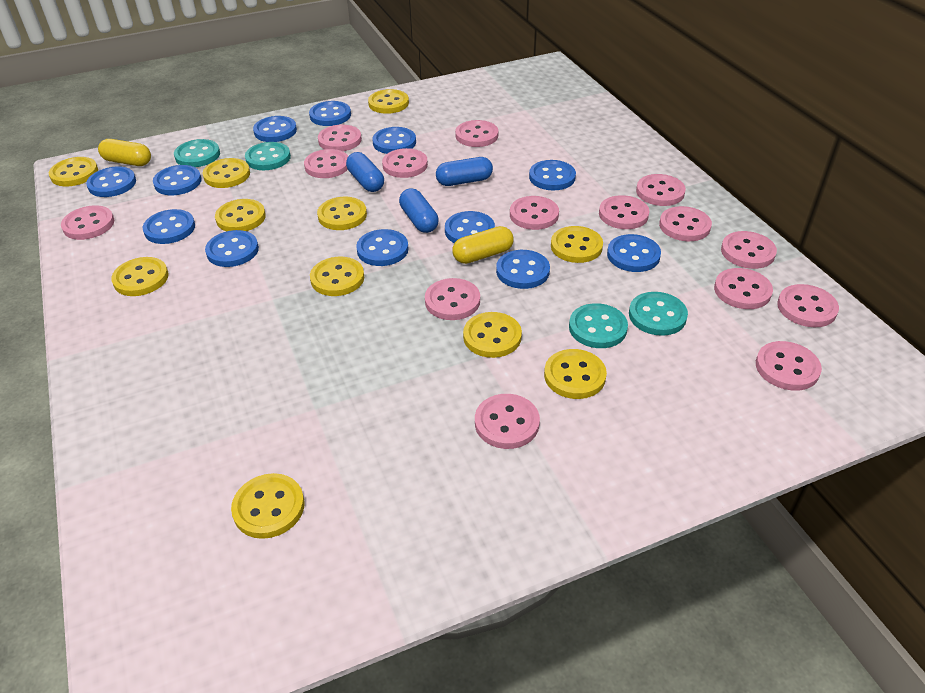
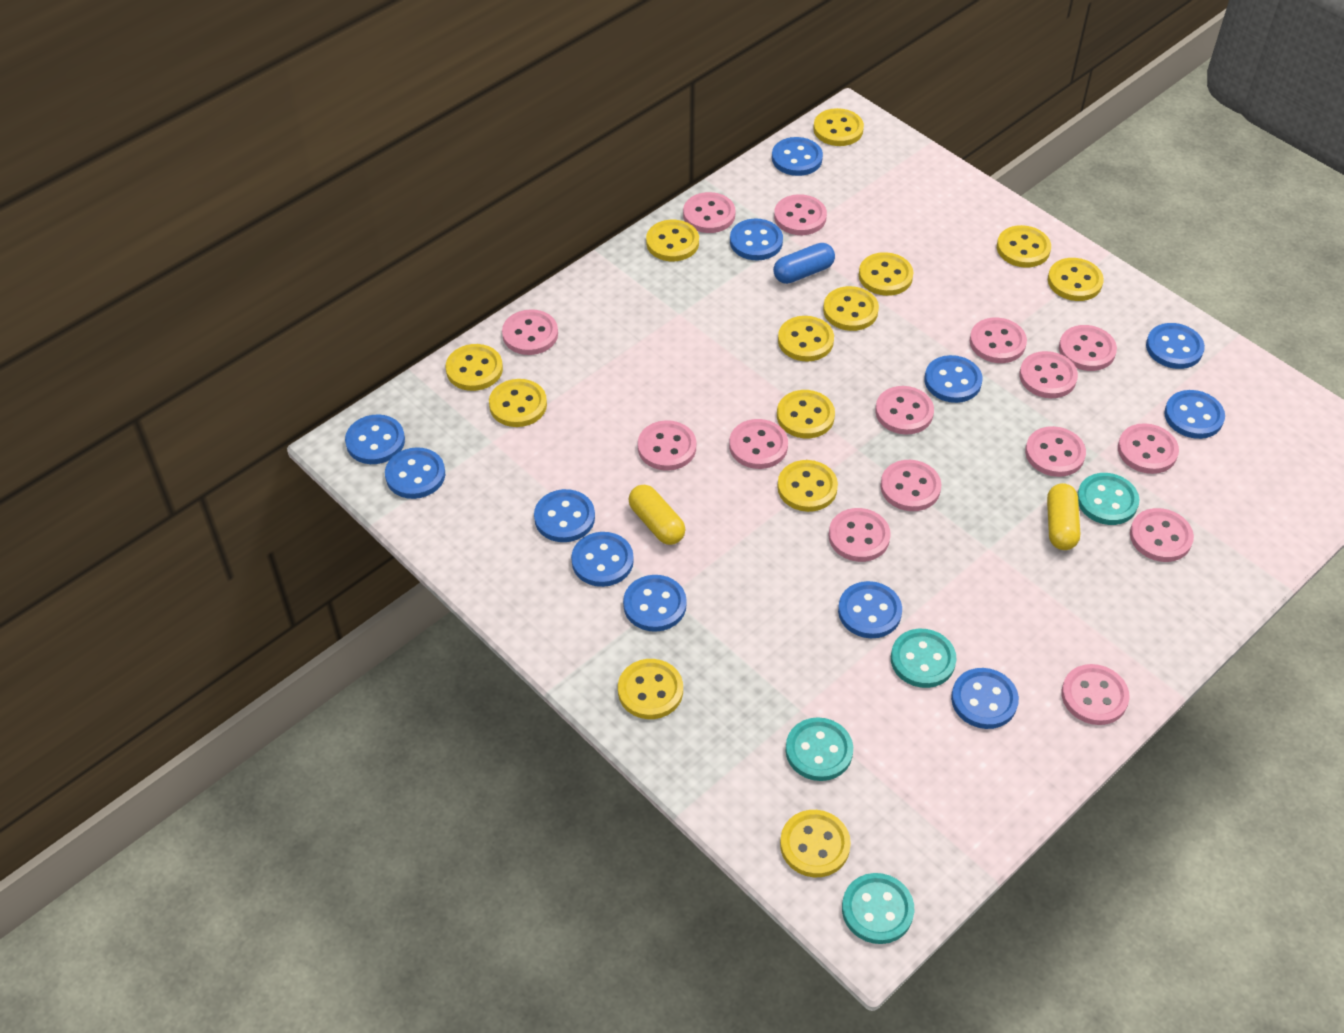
blue capsule: 3 -> 1
yellow button: 11 -> 13

